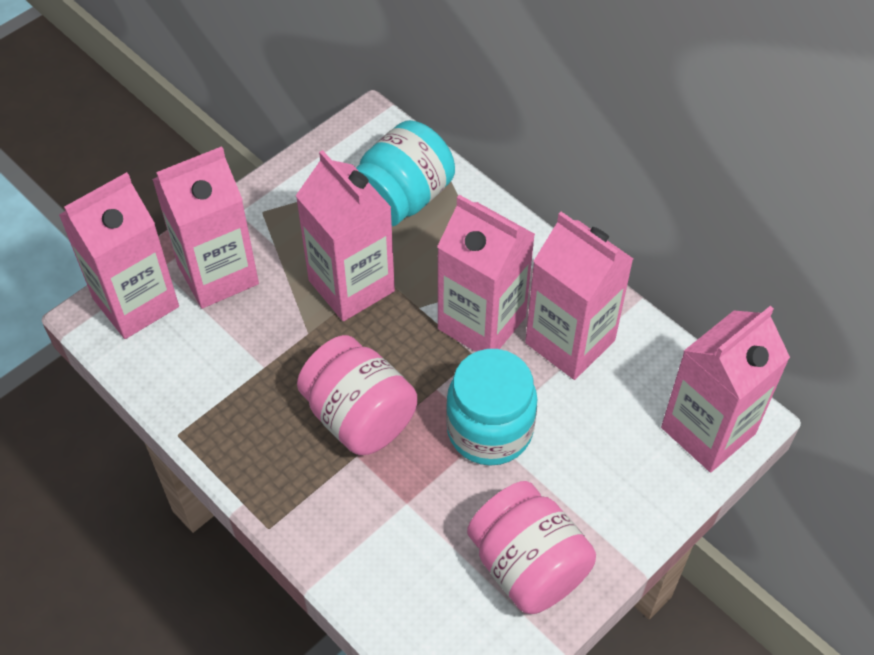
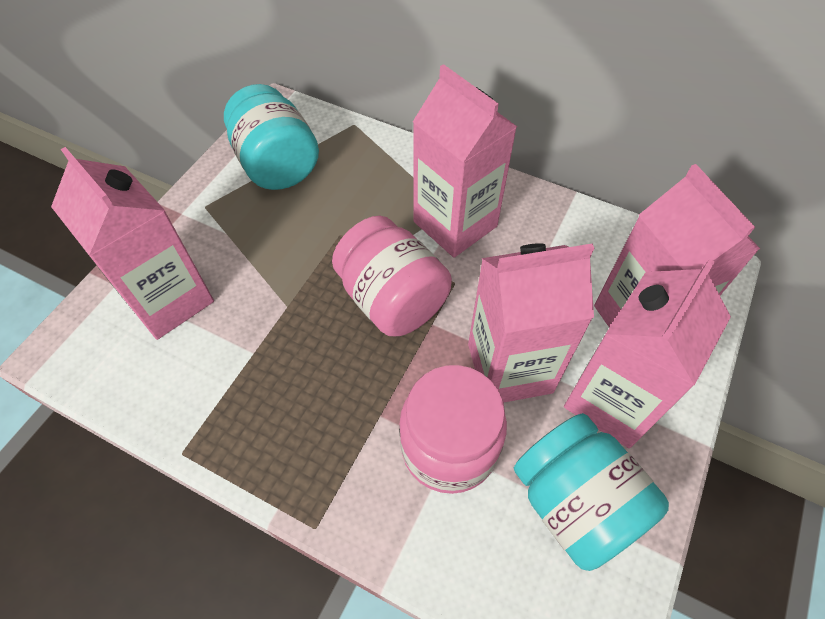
pink carton: 6 -> 5

